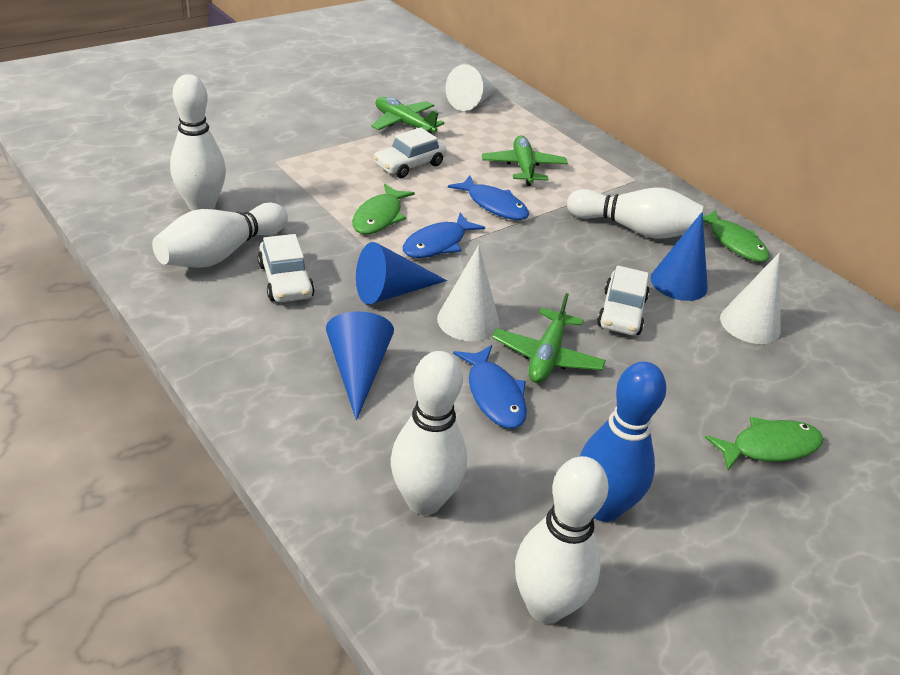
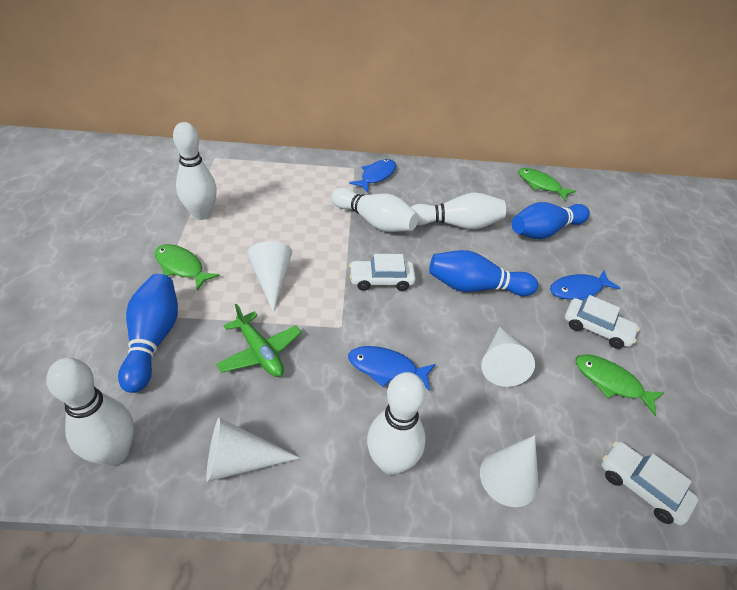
blue bowling pin: 1 -> 3
blue cone: 3 -> 0
green plane: 3 -> 1
white cone: 3 -> 4

